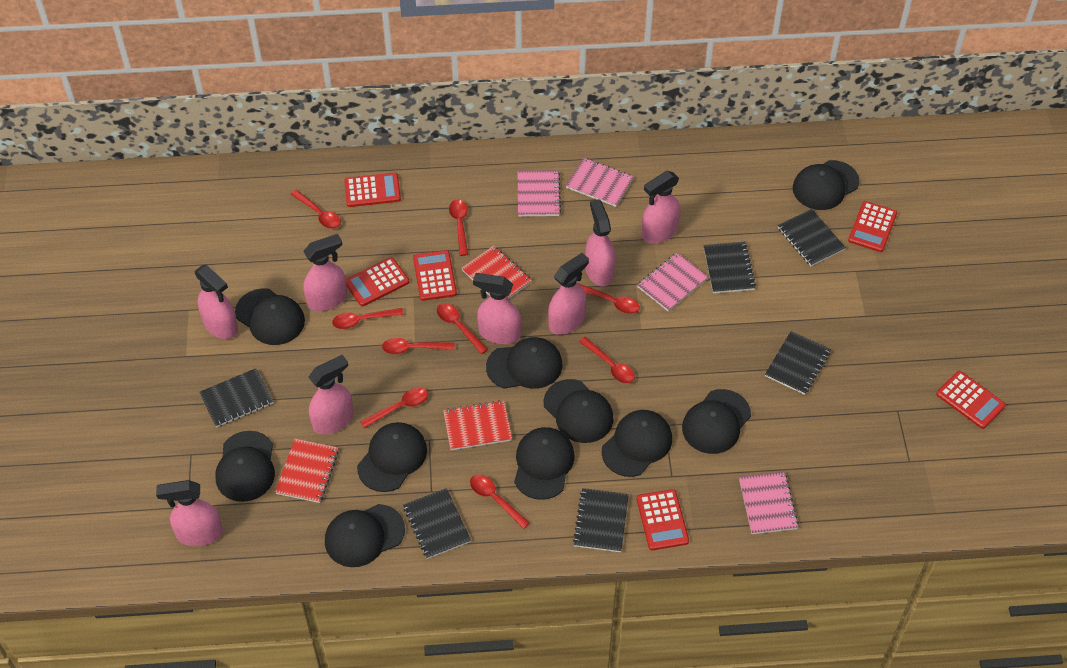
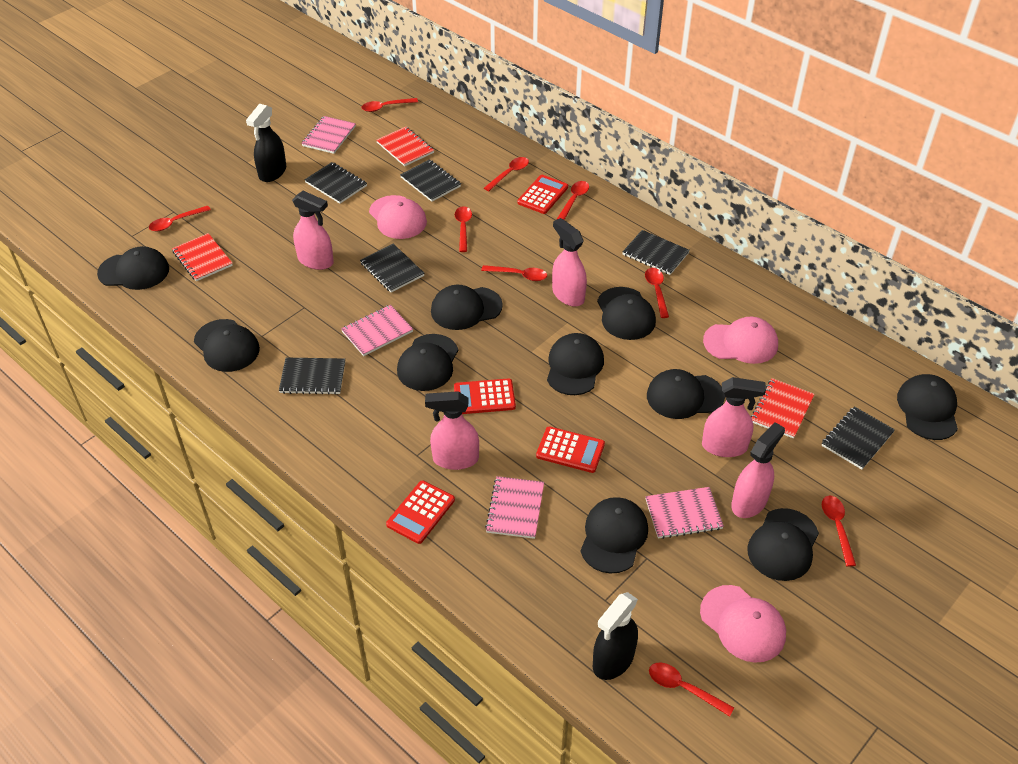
black spray bottle: 0 -> 2
pink cap: 0 -> 3
pink spray bottle: 8 -> 5
red calculator: 6 -> 4

